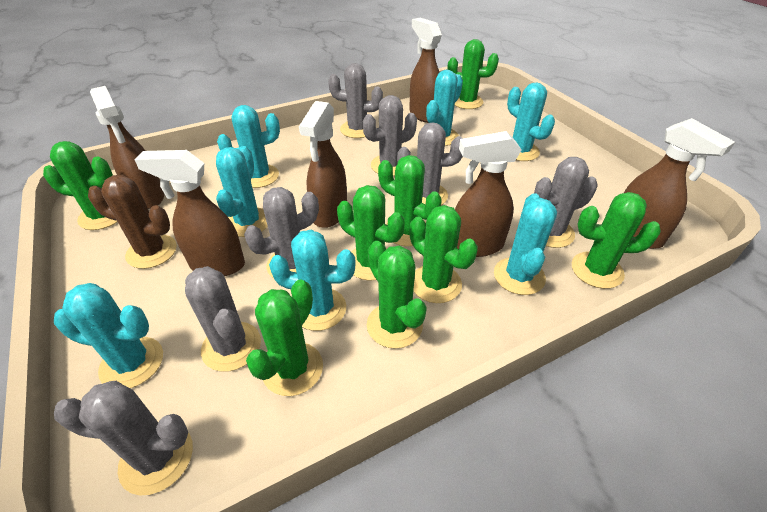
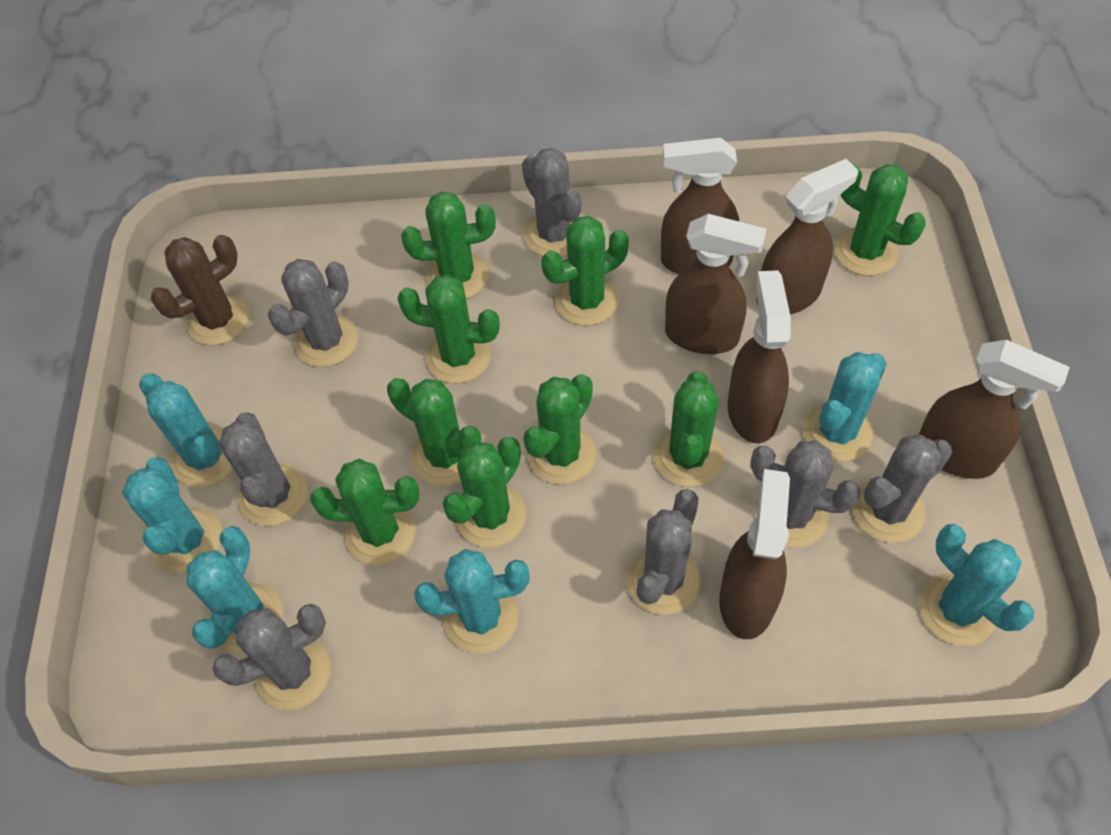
green cactus: 8 -> 9
turquoise cactus: 7 -> 6

